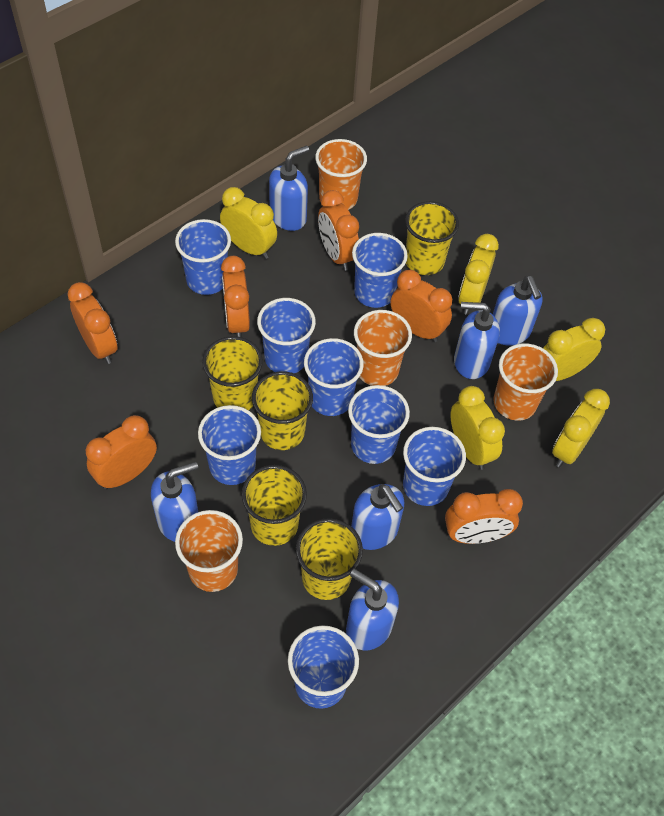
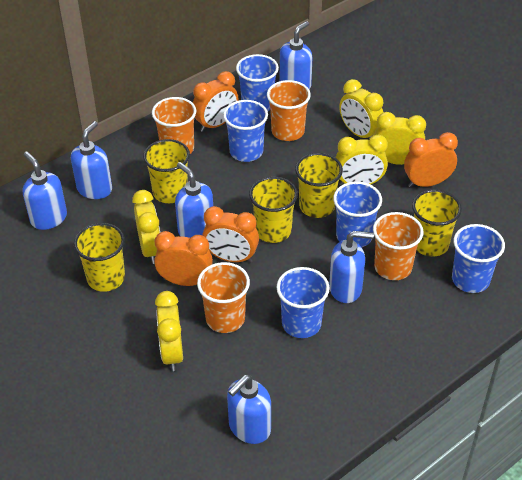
blue cup: 8 -> 5
orange clock: 6 -> 4

